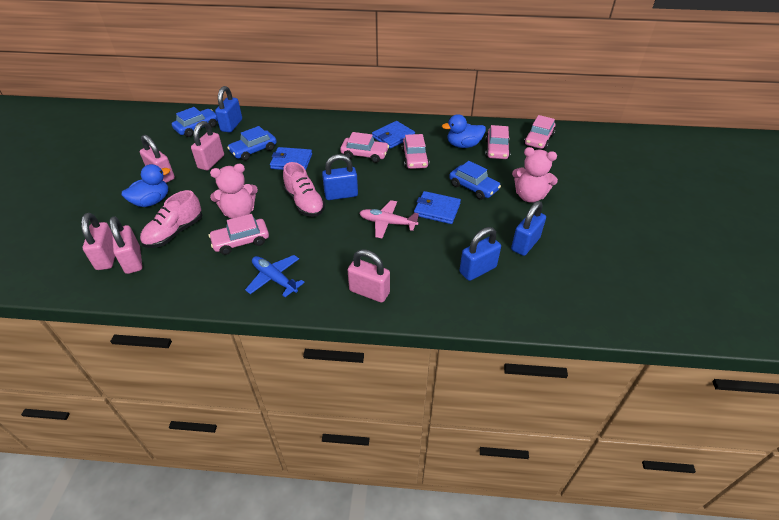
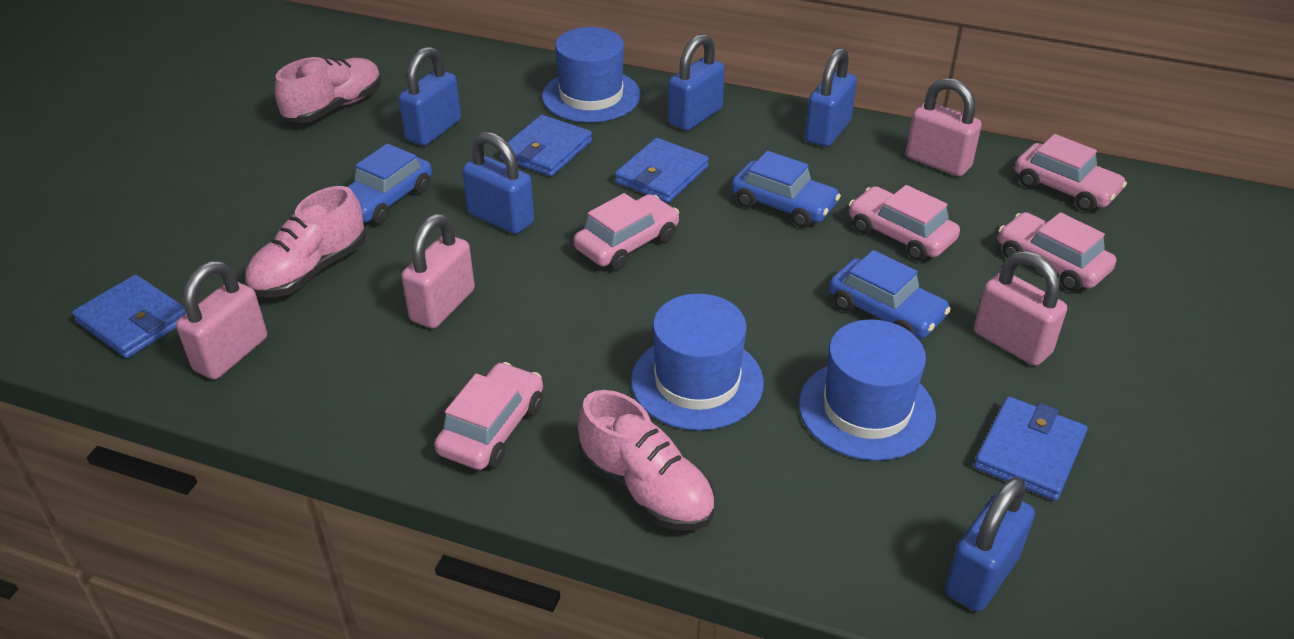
blue duck: 2 -> 0
blue hat: 0 -> 3
blue padlock: 4 -> 5
blue plane: 1 -> 0
blue wallet: 3 -> 4
pink padlock: 5 -> 4
pink plane: 1 -> 0
pink shoe: 2 -> 3
pink teddy bear: 2 -> 0

